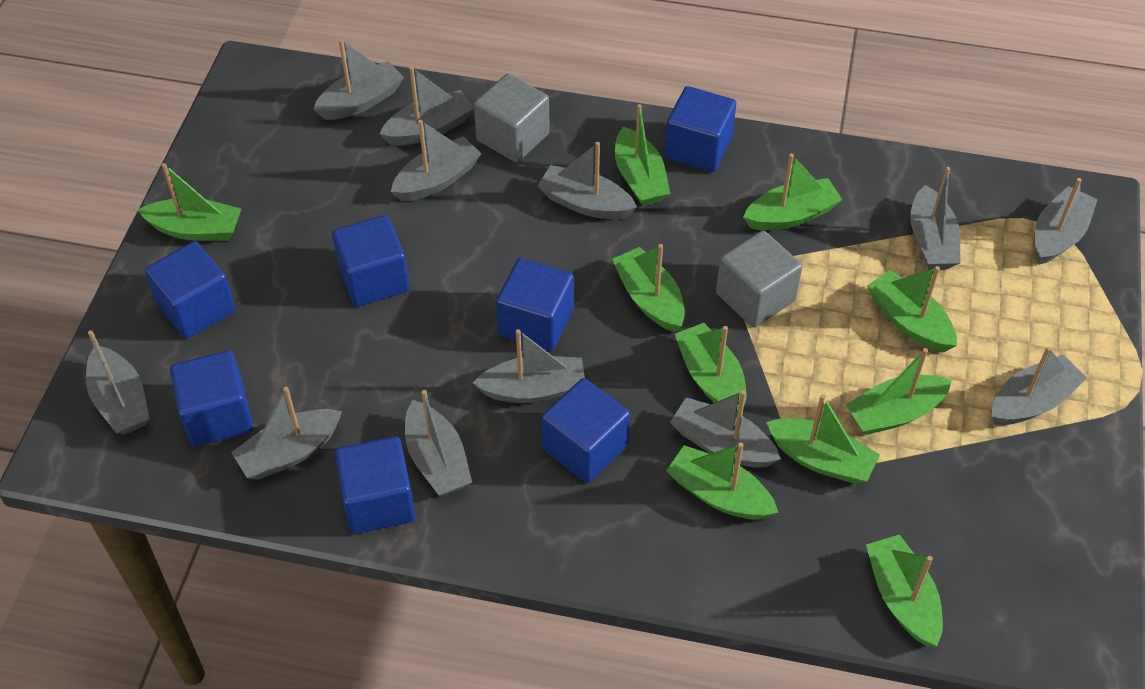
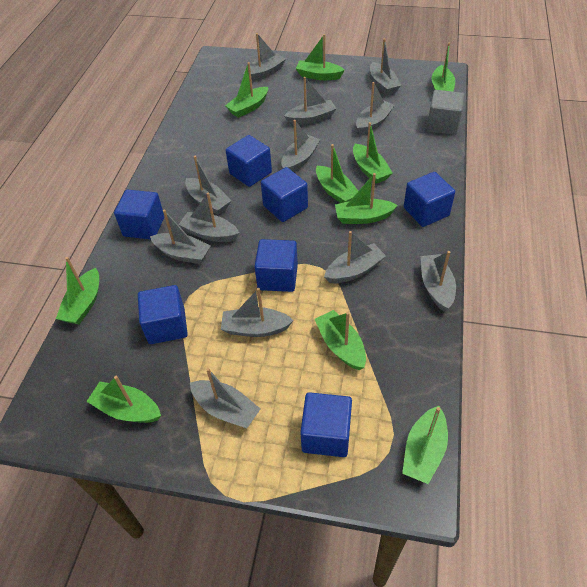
grey cube: 2 -> 1

